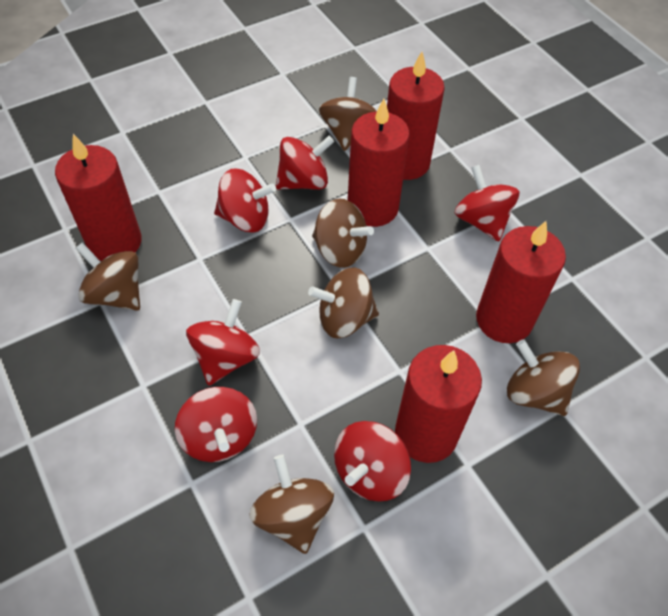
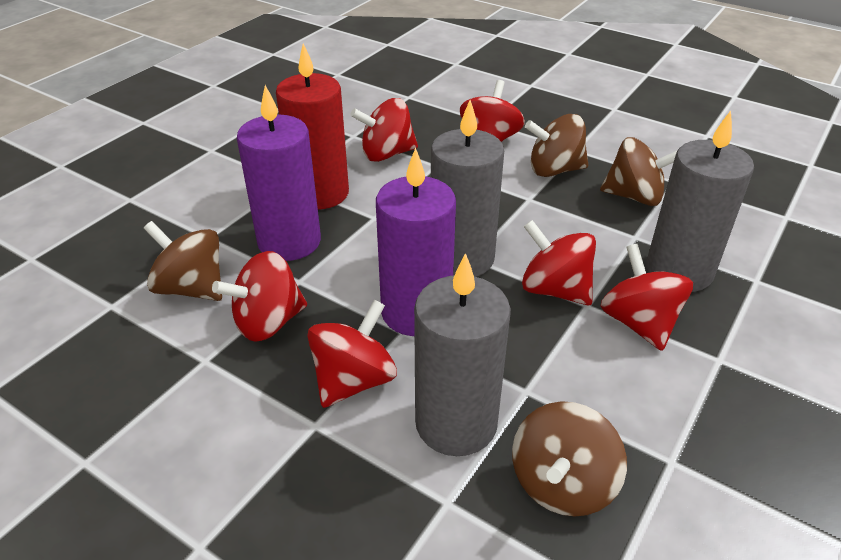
brown spinning top: 6 -> 4
grey candle: 0 -> 3
purple candle: 0 -> 2
red candle: 5 -> 1

